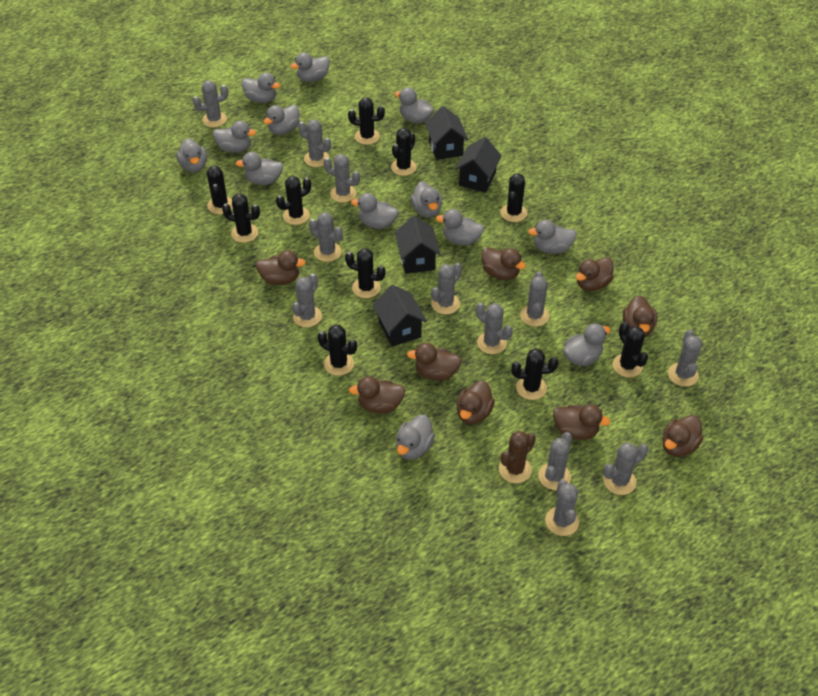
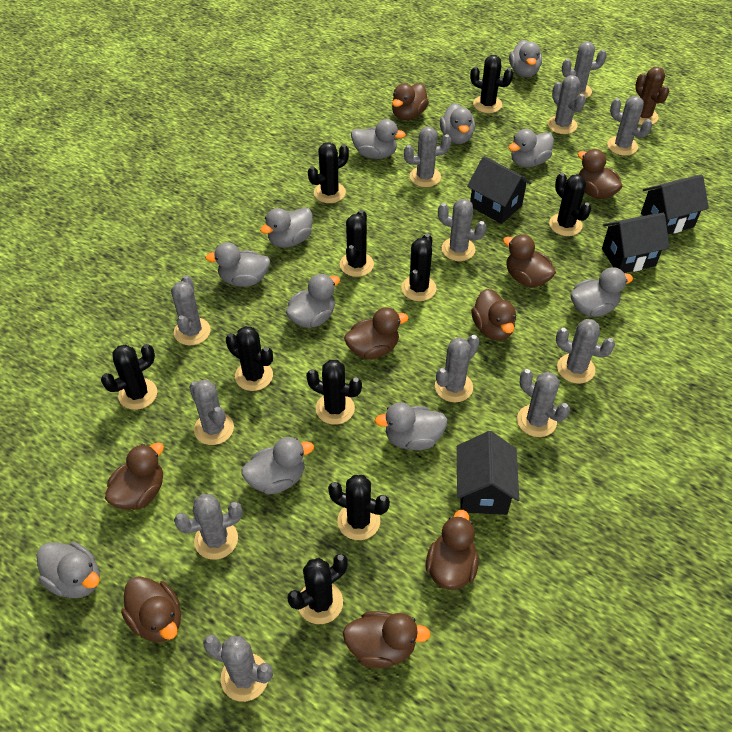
grey duck: 13 -> 11

